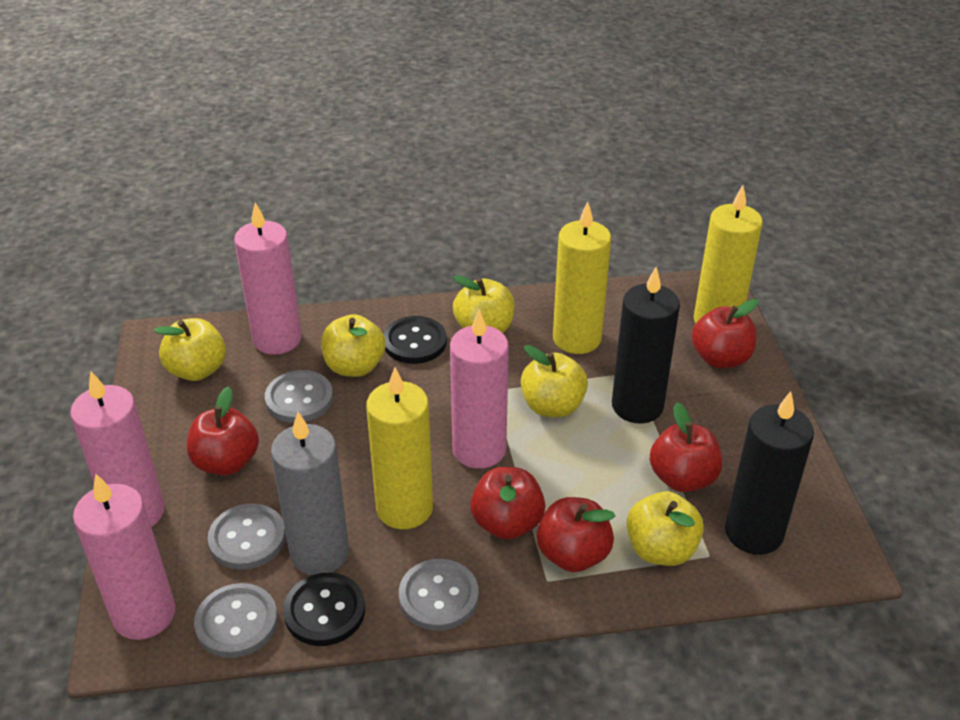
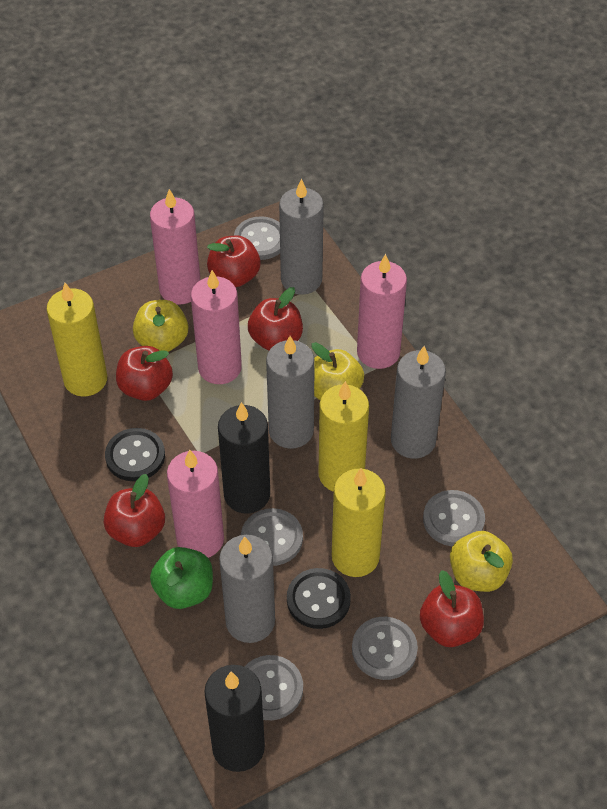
green apple: 0 -> 1
grey button: 4 -> 5
grey candle: 1 -> 4
yellow apple: 5 -> 3

